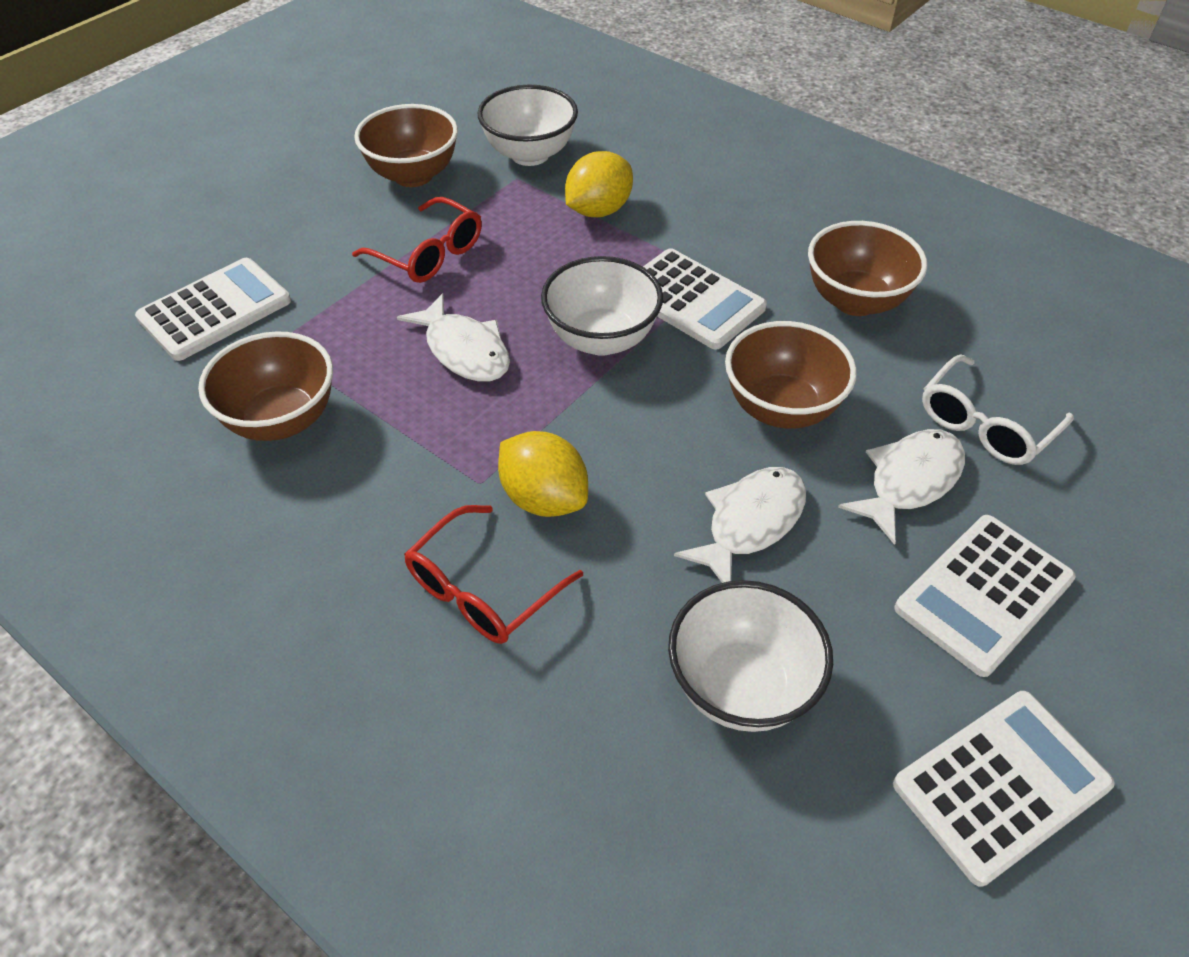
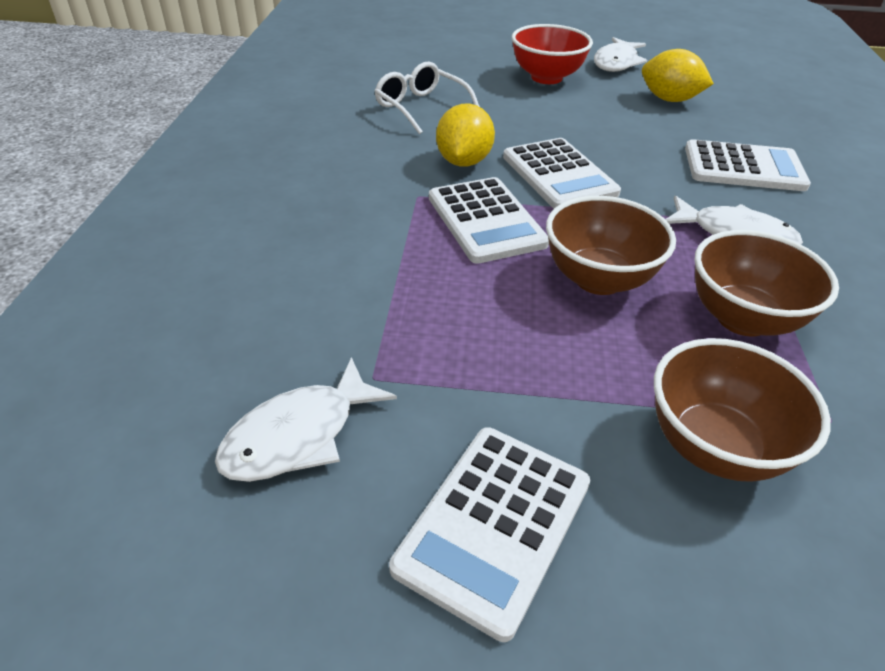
brown bowl: 4 -> 3
red bowl: 0 -> 1
red glasses: 2 -> 0
white bowl: 3 -> 0

